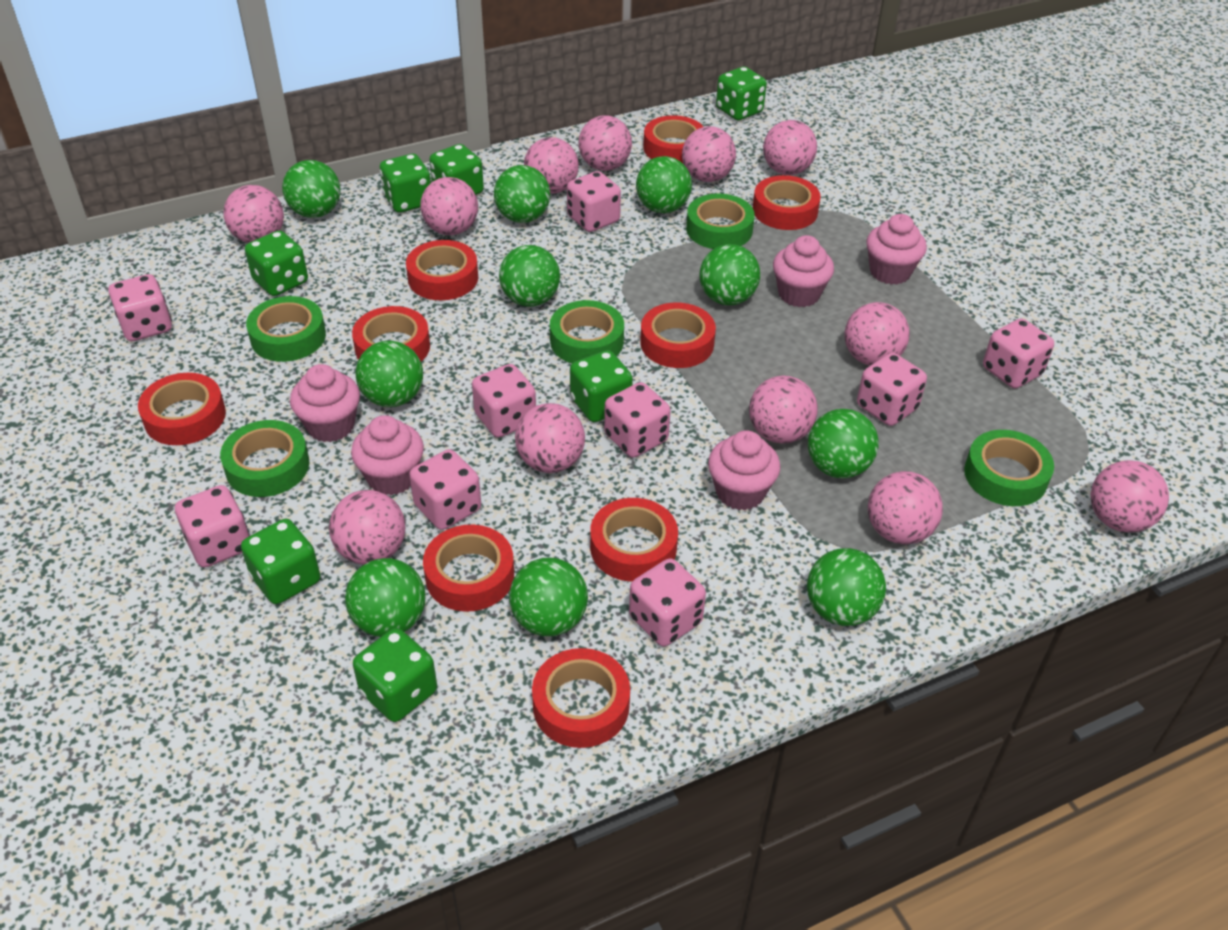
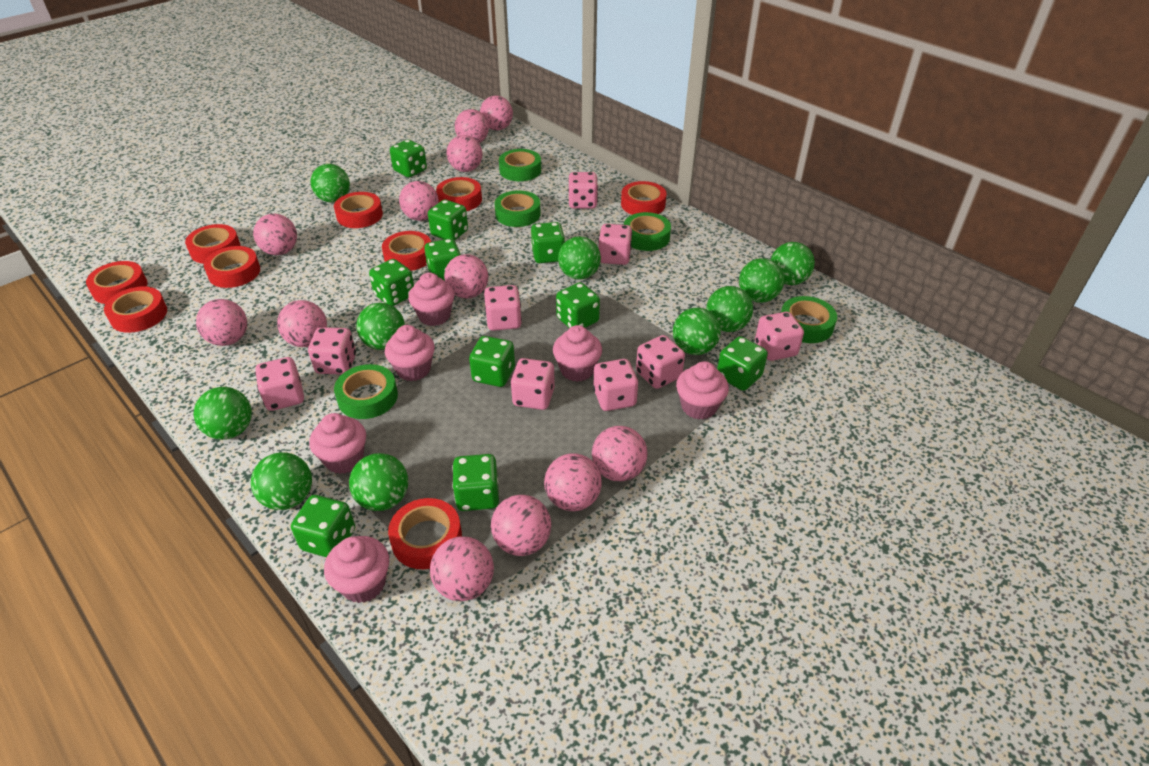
green dice: 7 -> 10
pink cupcake: 5 -> 6

